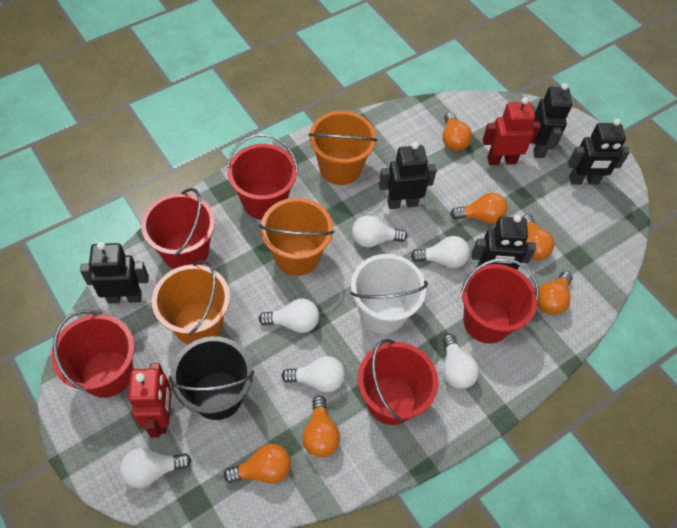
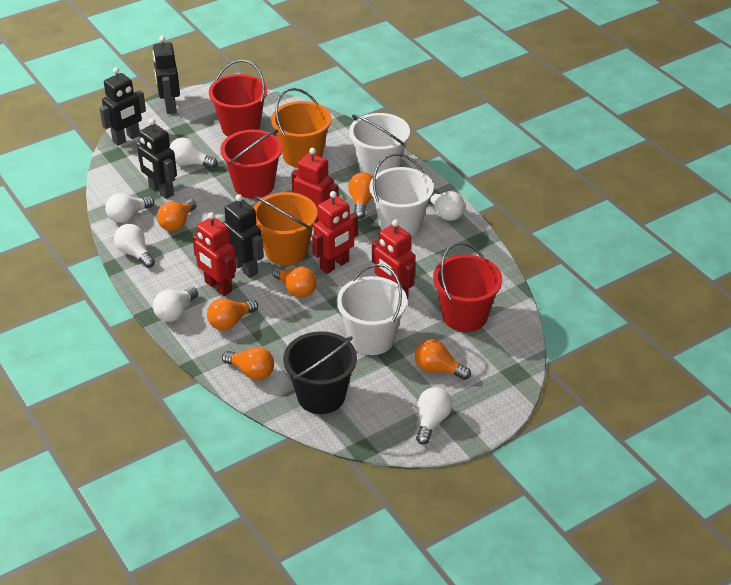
black robot: 5 -> 4
orange bucket: 3 -> 2
red bucket: 5 -> 3
red robot: 2 -> 4
white bucket: 1 -> 3

